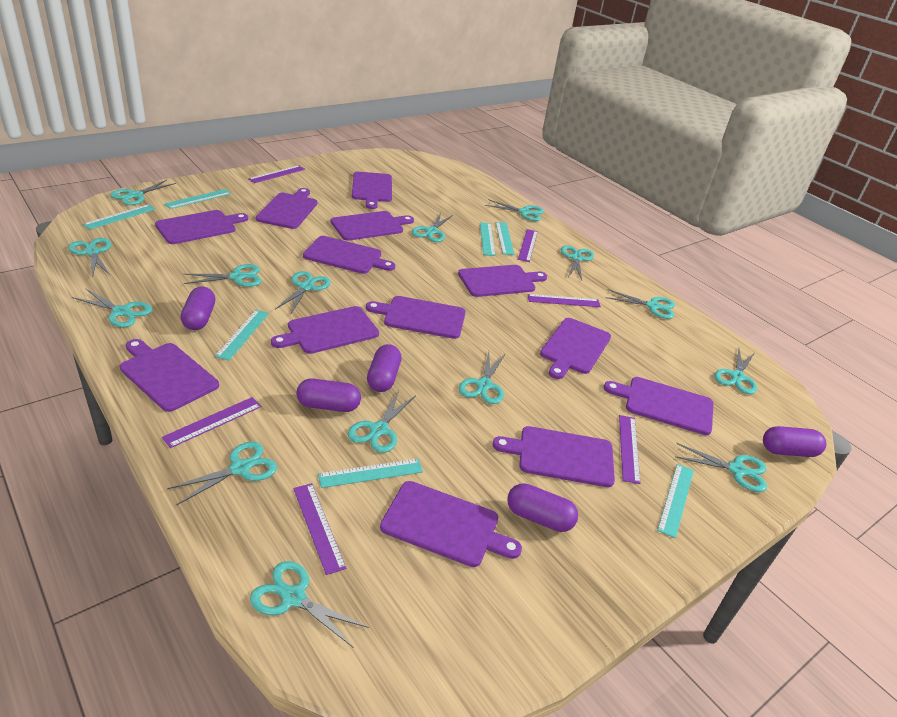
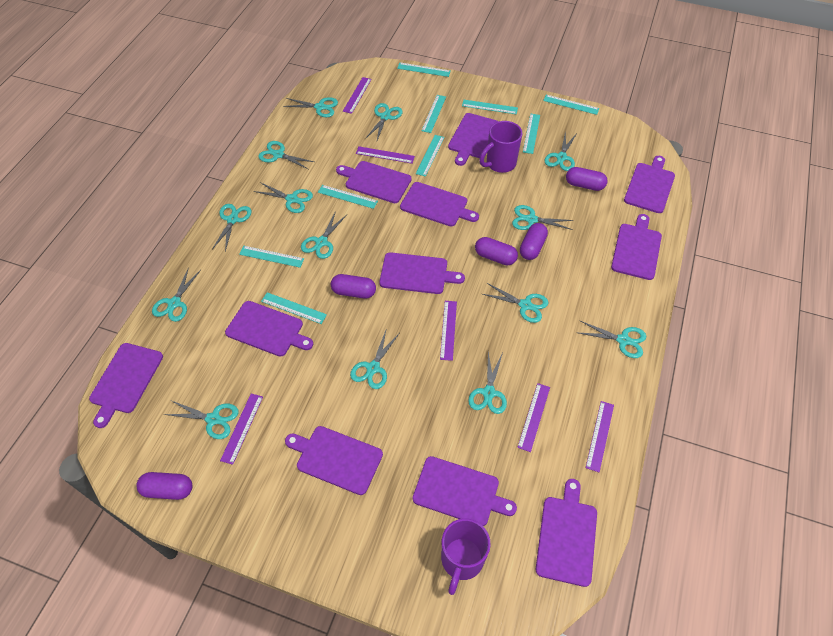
purple cutting board: 13 -> 11
purple mug: 0 -> 2
turquoise ruler: 7 -> 9
turquoise scissors: 15 -> 14

